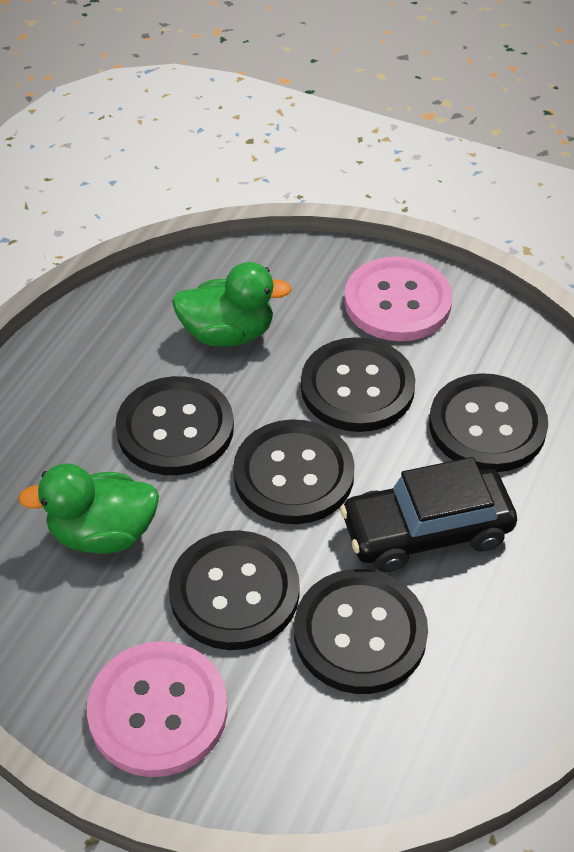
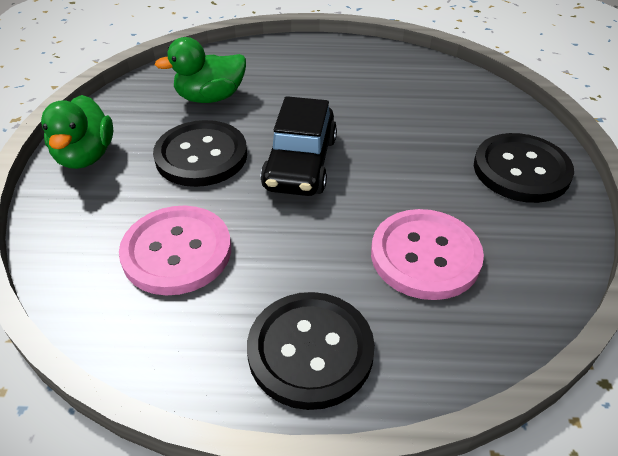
black button: 6 -> 3

